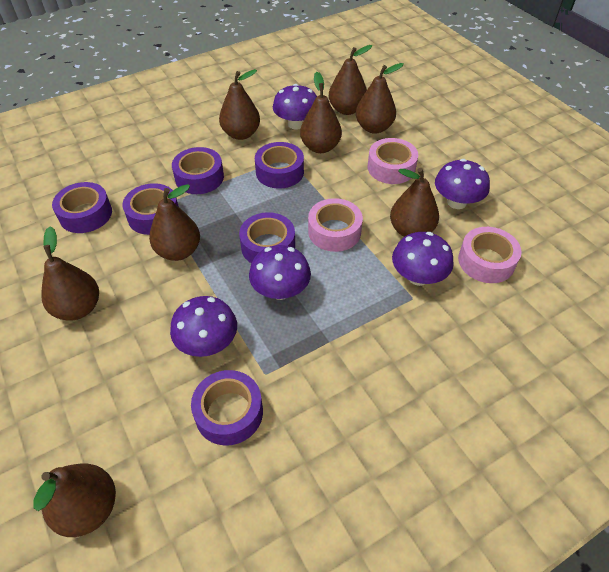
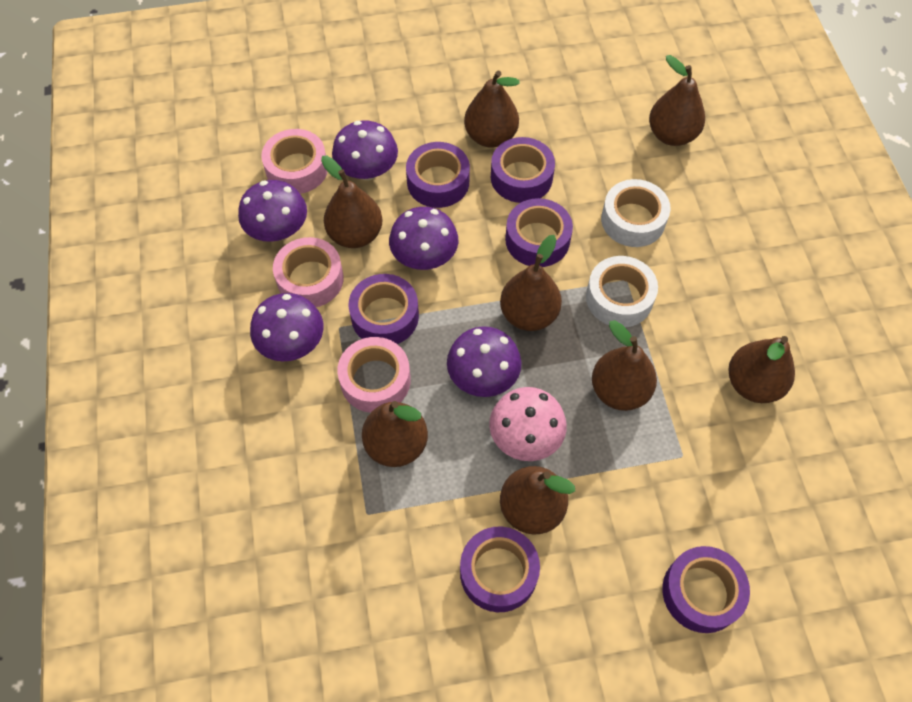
pink mushroom: 0 -> 1
white tape: 0 -> 2

